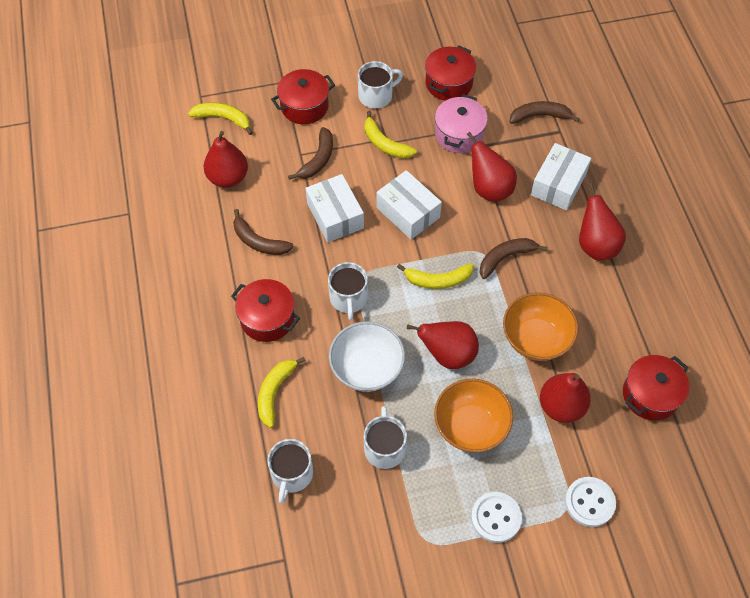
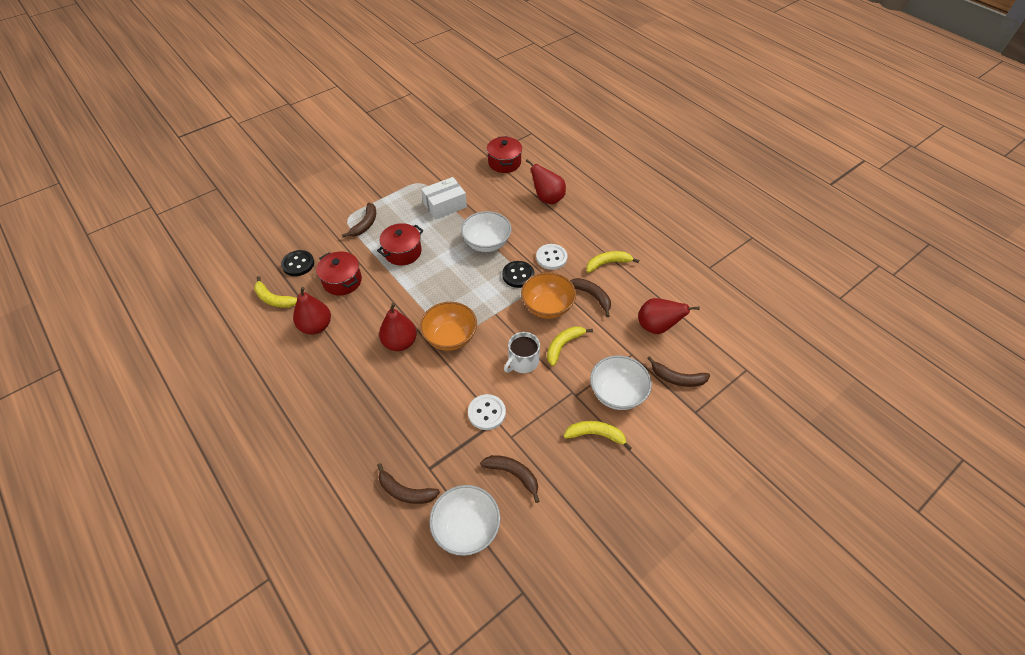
black button: 0 -> 2
brown banana: 4 -> 5
pink pot: 1 -> 0
red pear: 5 -> 4
red pot: 4 -> 3
white bowl: 1 -> 3
white box: 3 -> 1
white mug: 4 -> 1

